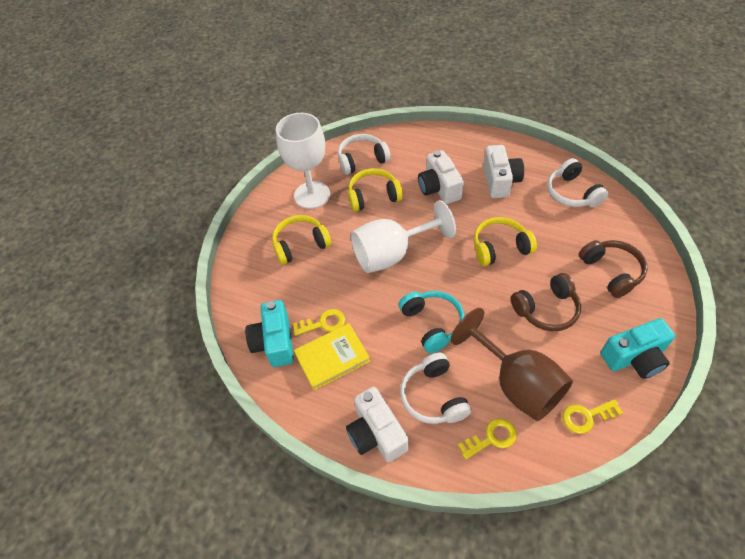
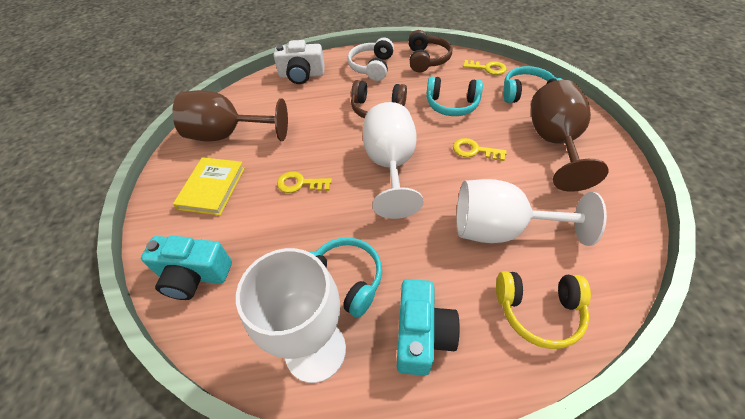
brown goblet: 1 -> 2
turquoise headphones: 1 -> 3
white camera: 3 -> 1
white goblet: 2 -> 3
white headphones: 3 -> 1
yellow headphones: 3 -> 1

